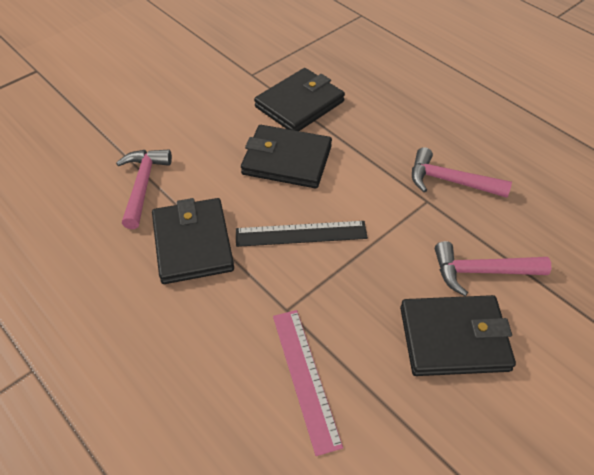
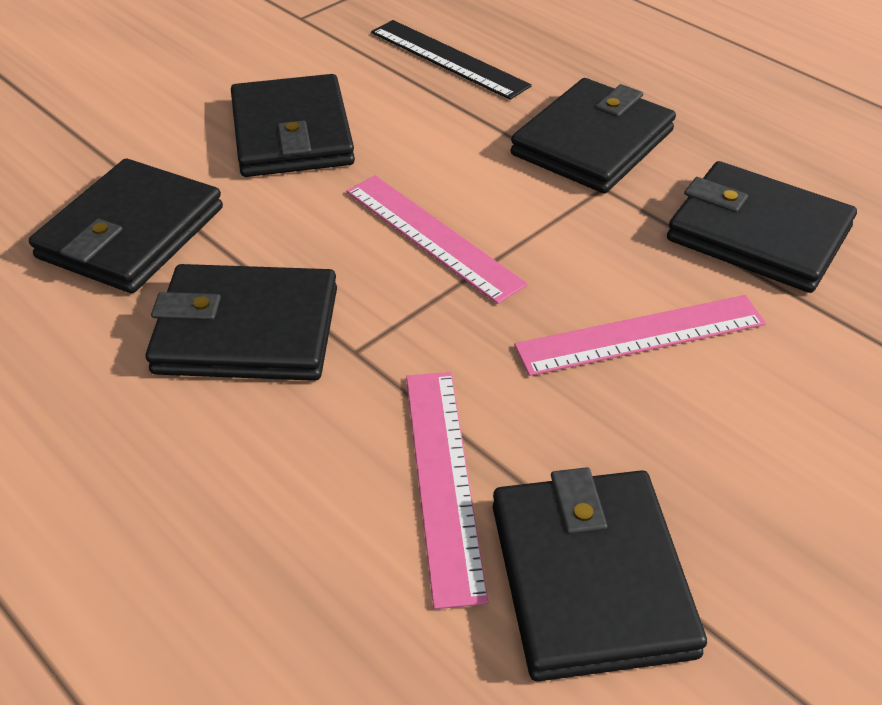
black wallet: 4 -> 6
pink hammer: 3 -> 0
pink ruler: 1 -> 3

